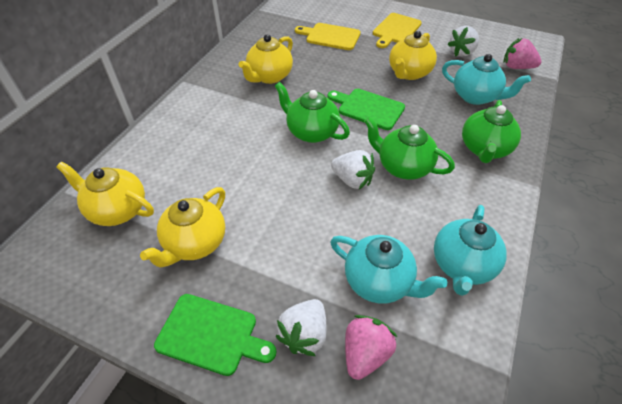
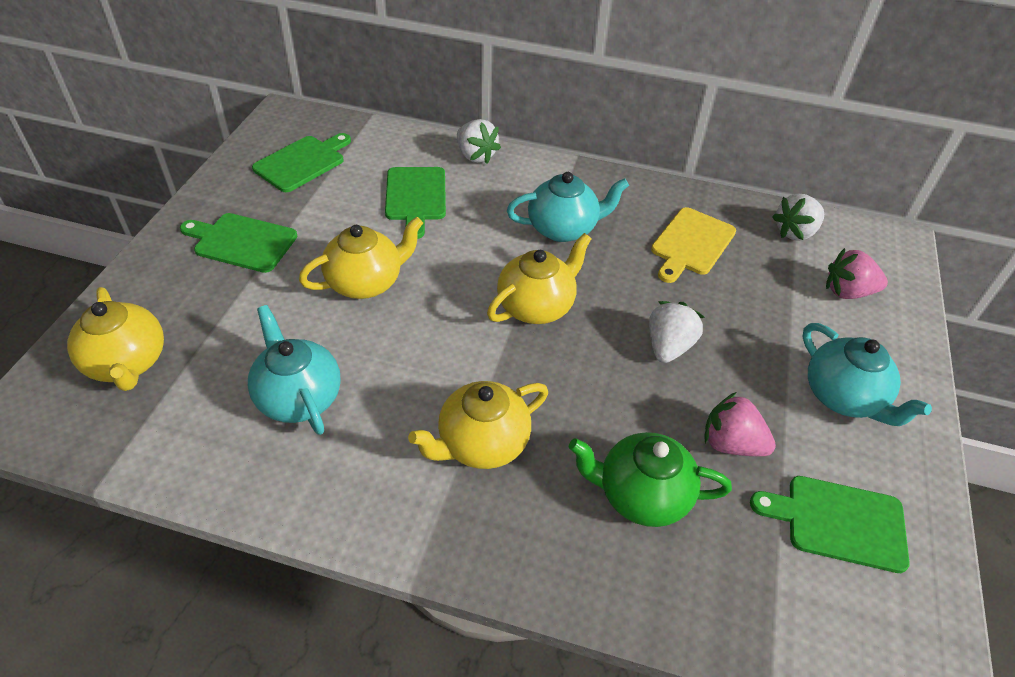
green cutting board: 2 -> 4
green teapot: 3 -> 1
yellow cutting board: 2 -> 1

